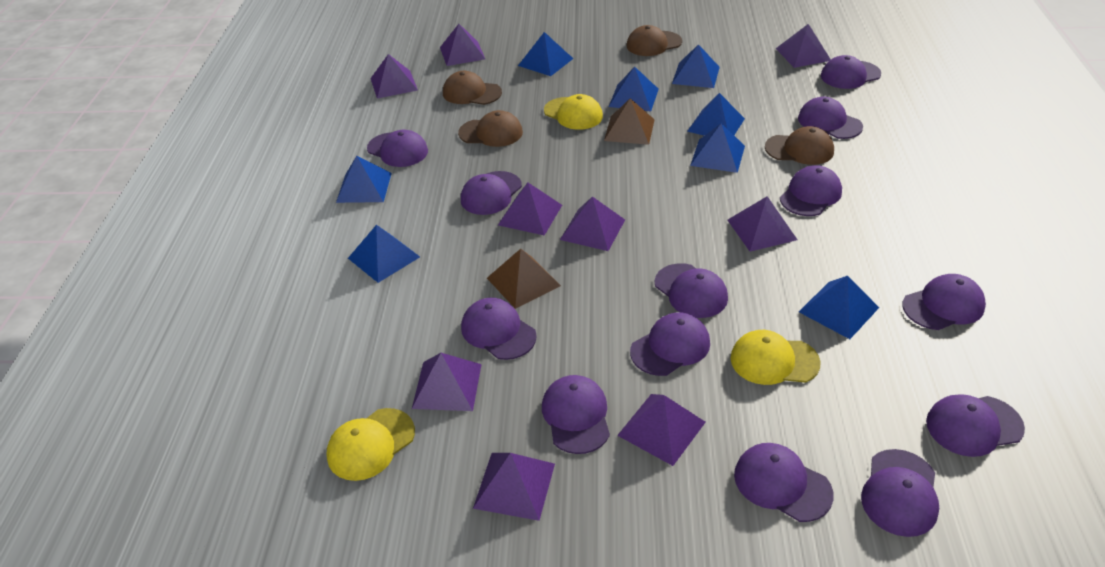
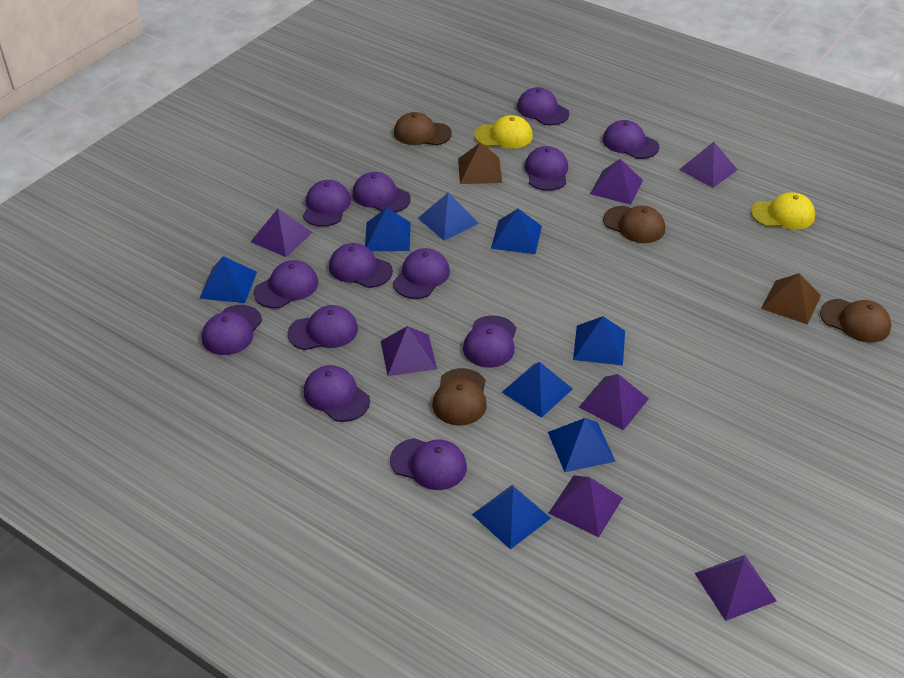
purple pyramid: 9 -> 7
yellow cap: 3 -> 2

